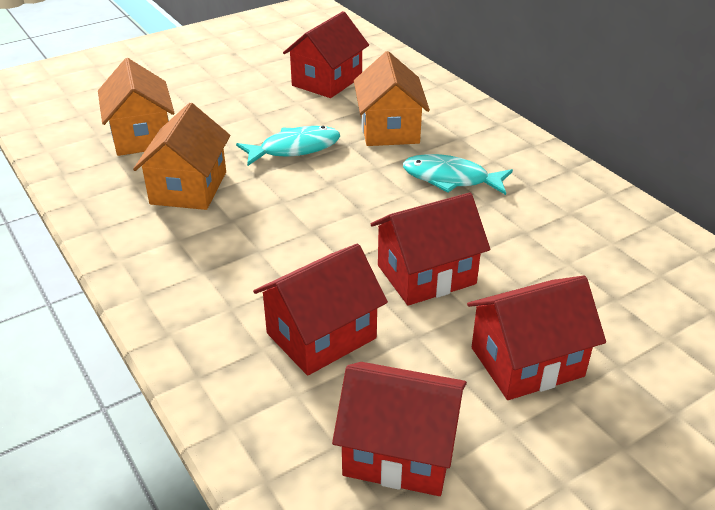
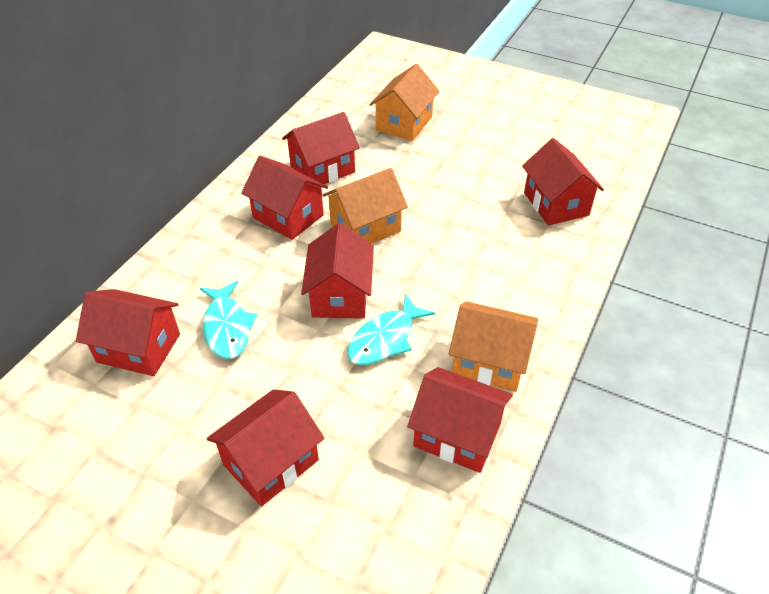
red house: 5 -> 7

